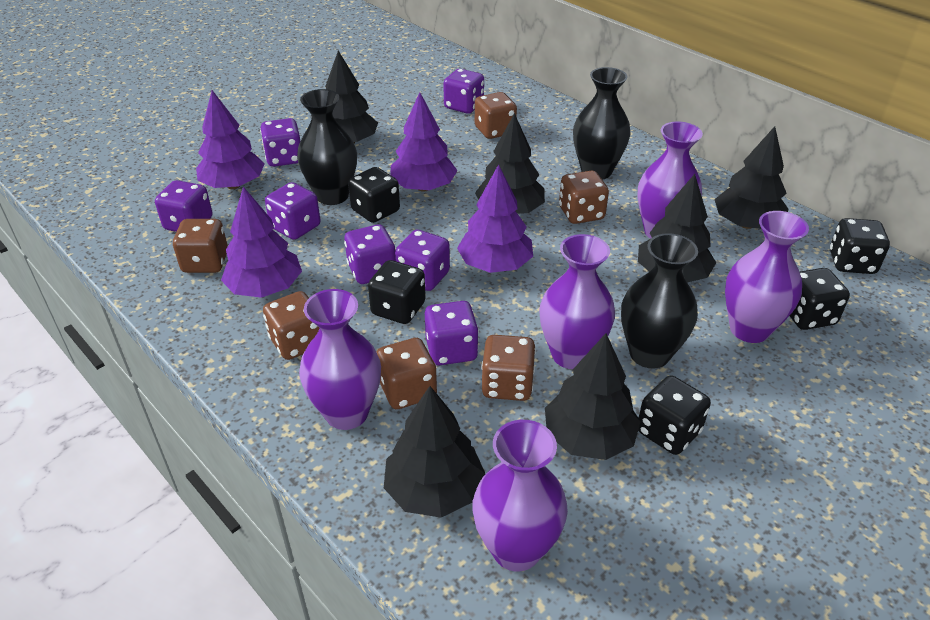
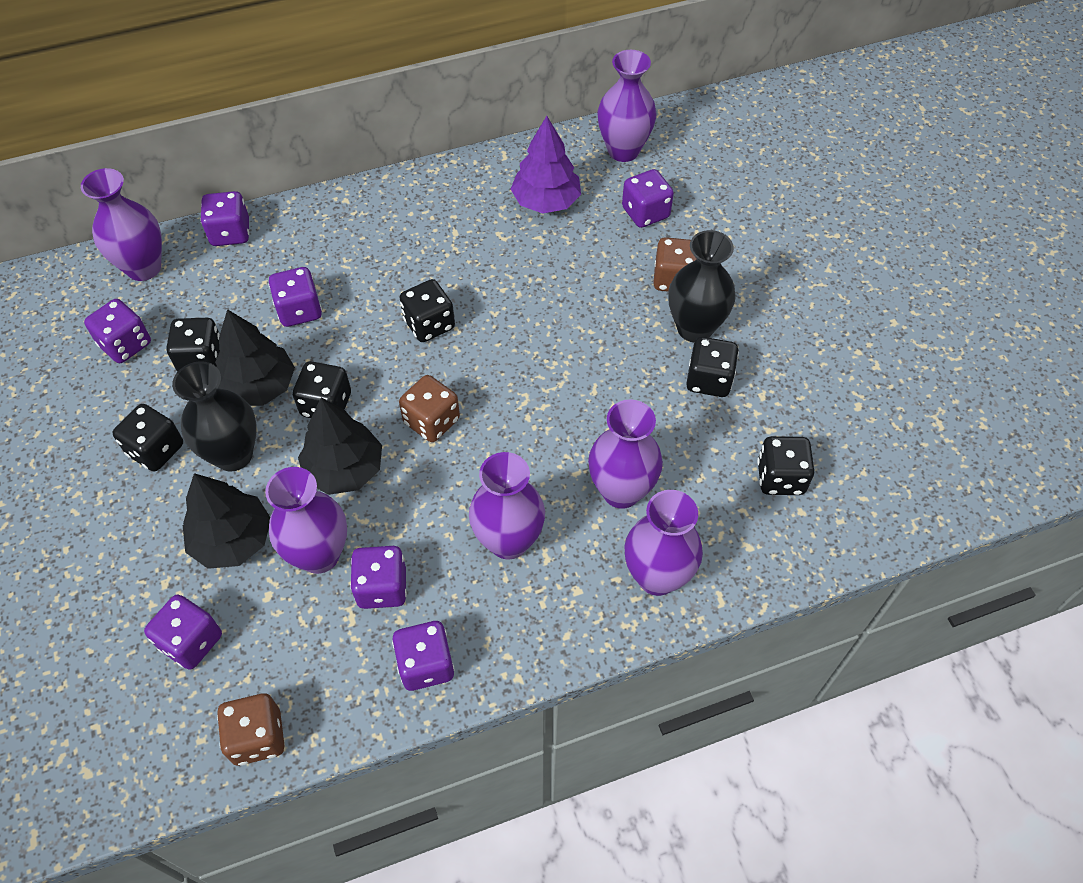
black dice: 5 -> 6
black tree: 6 -> 3
black vase: 3 -> 2
brown dice: 6 -> 3
purple tree: 4 -> 1
purple vase: 5 -> 6

